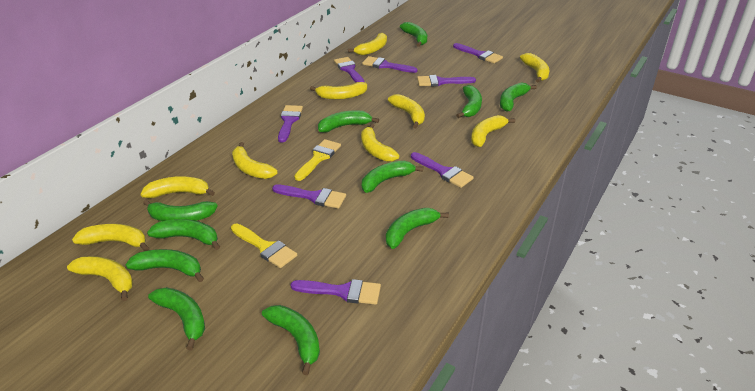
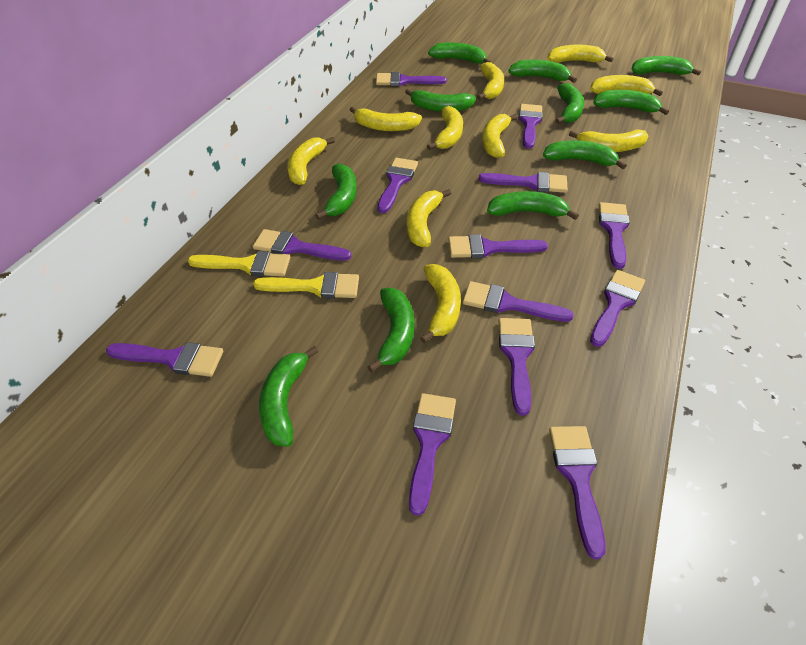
purple brush: 8 -> 13

